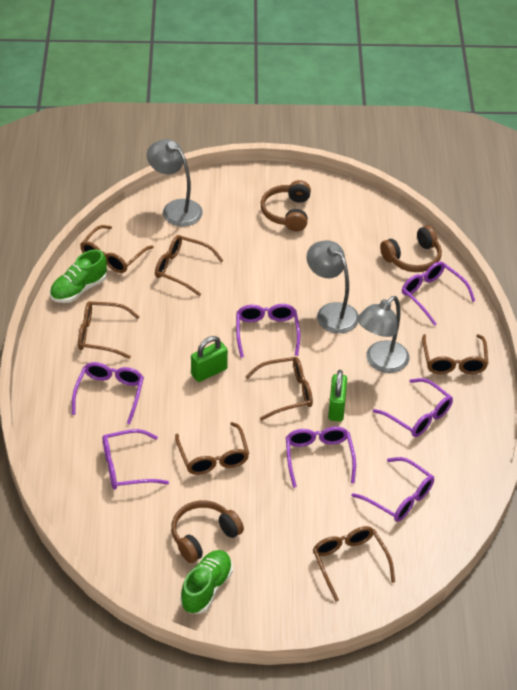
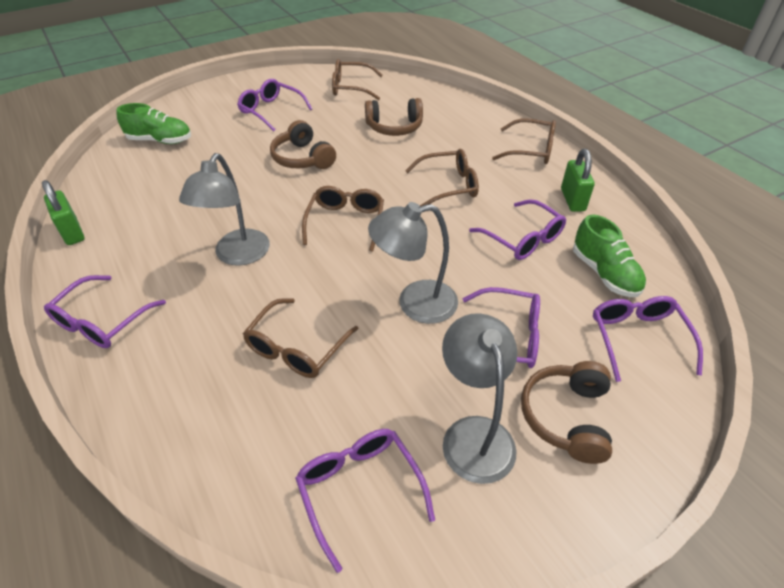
brown glasses: 7 -> 5
purple glasses: 7 -> 6

